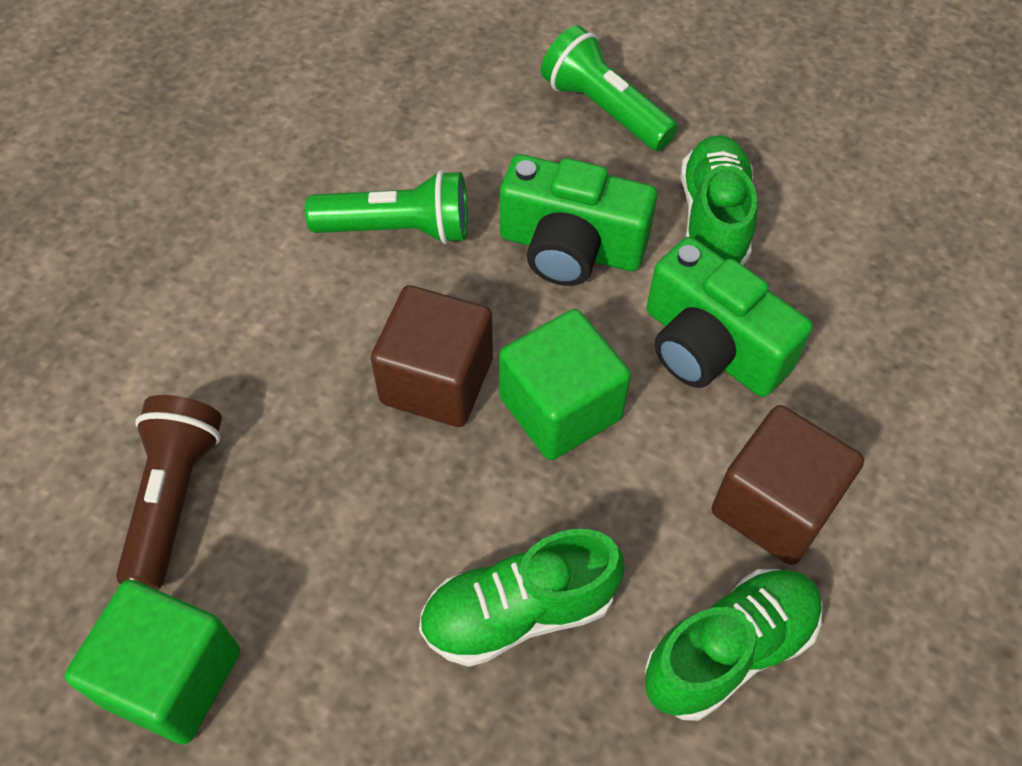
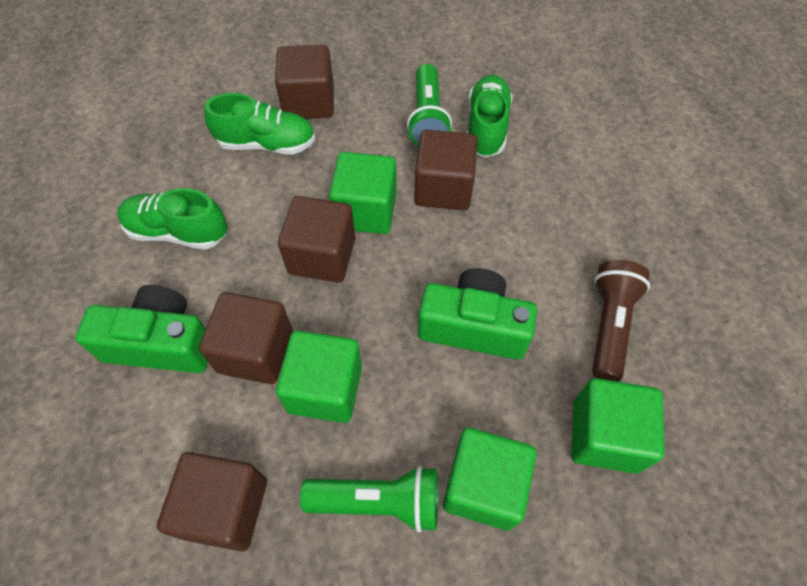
brown cube: 2 -> 5
green cube: 2 -> 4

